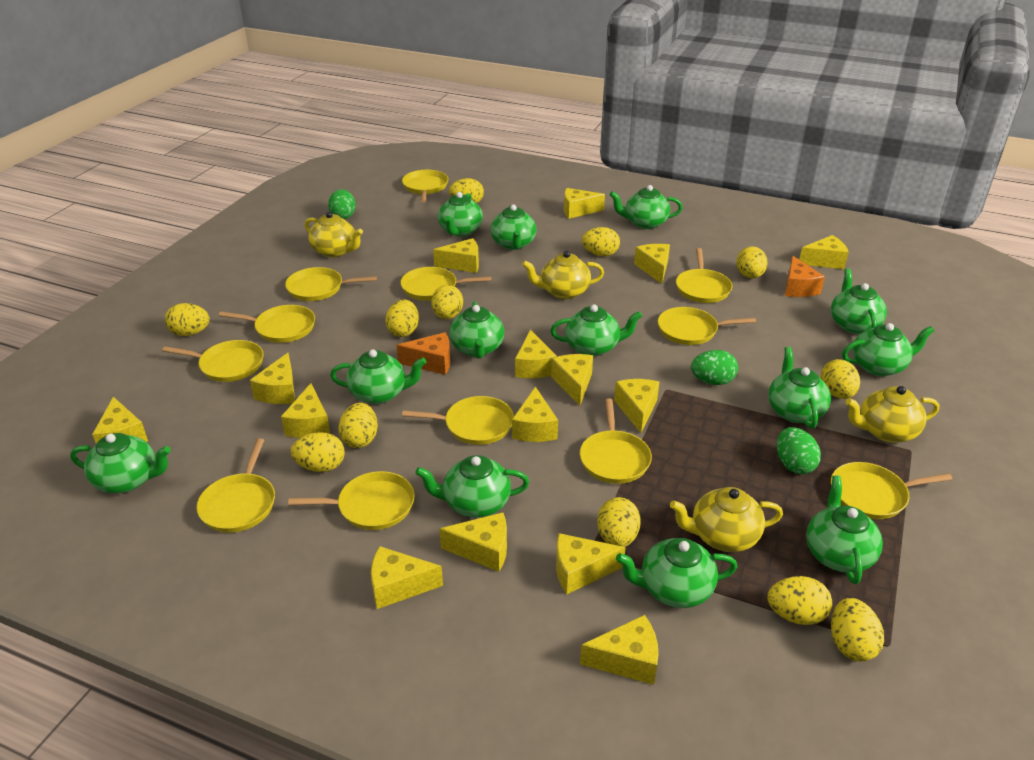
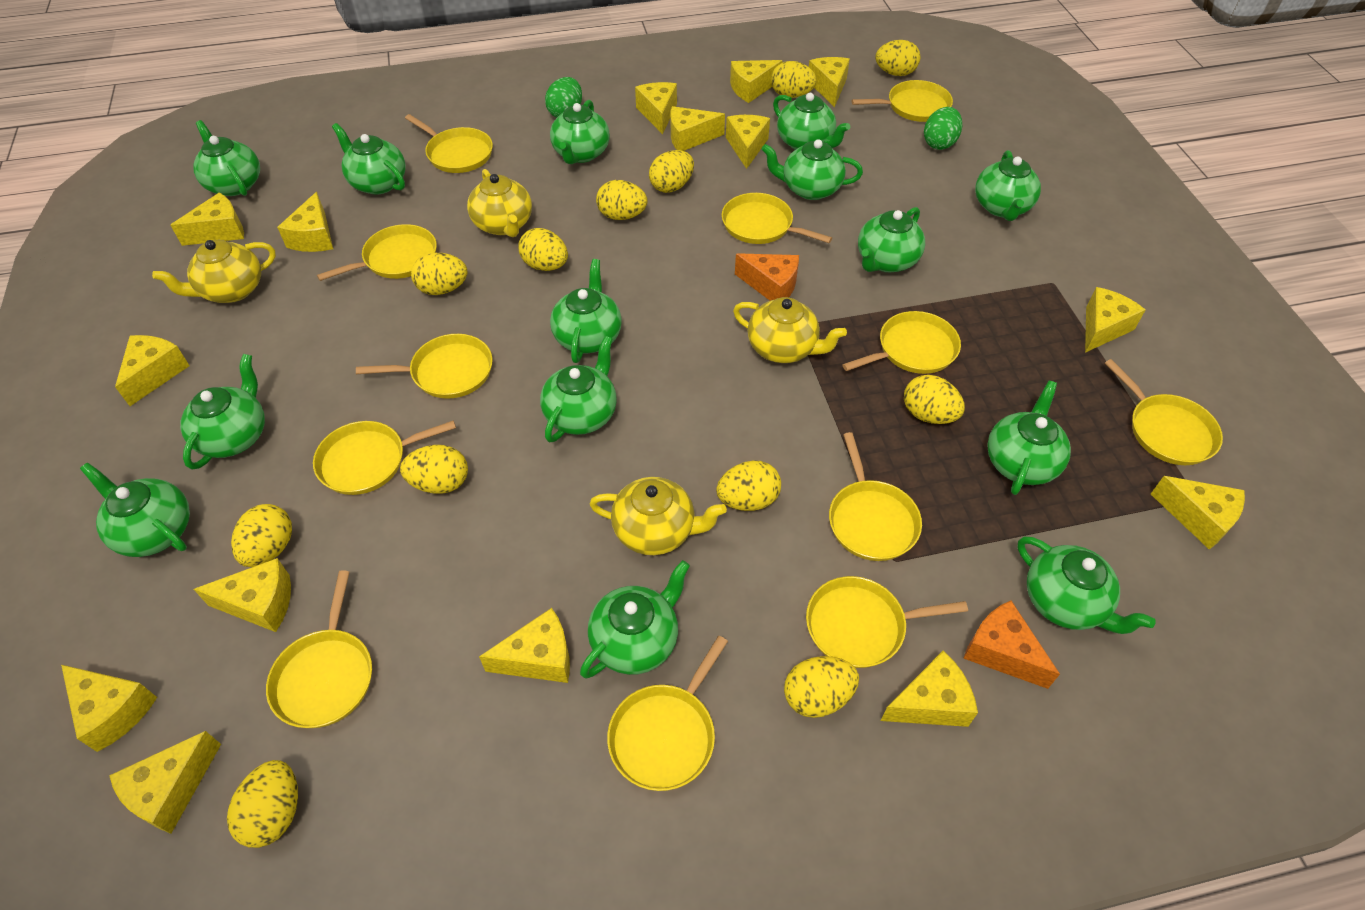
green egg: 3 -> 2
green teapot: 13 -> 14

